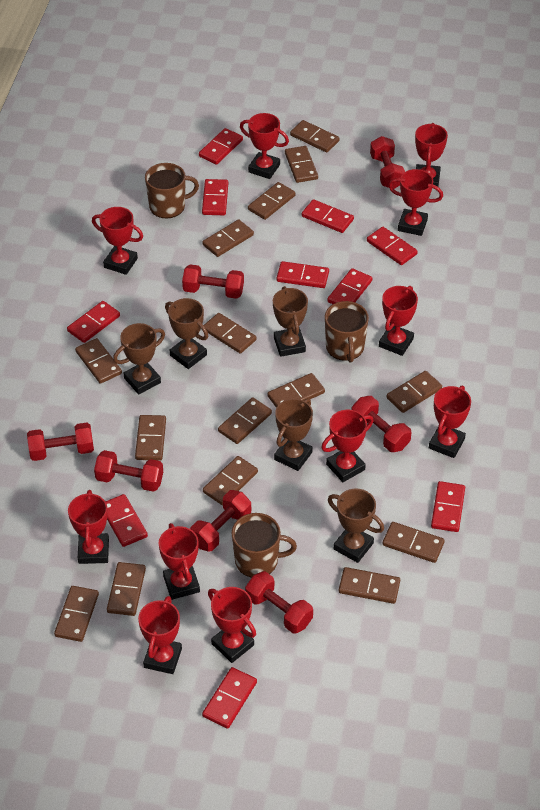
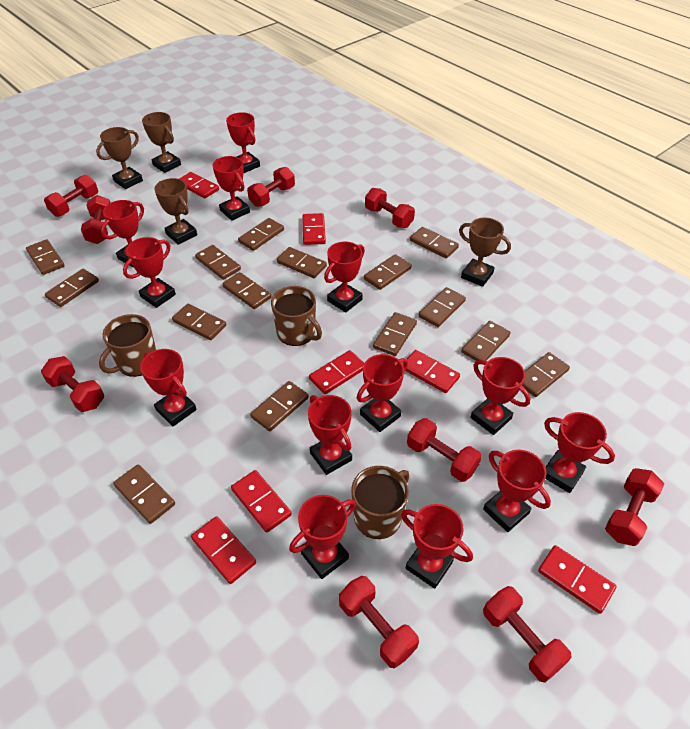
brown trophy: 5 -> 4
red domino: 10 -> 7
red dumbbell: 7 -> 9
red trophy: 11 -> 13

